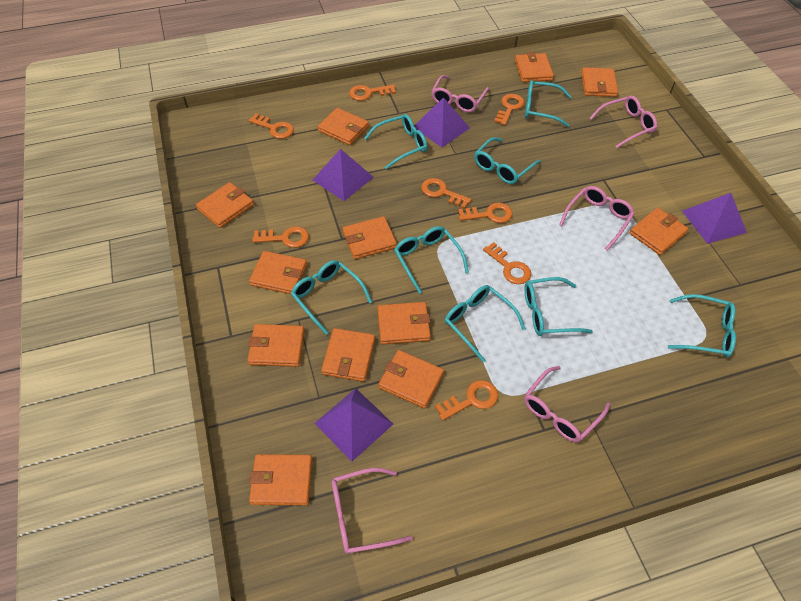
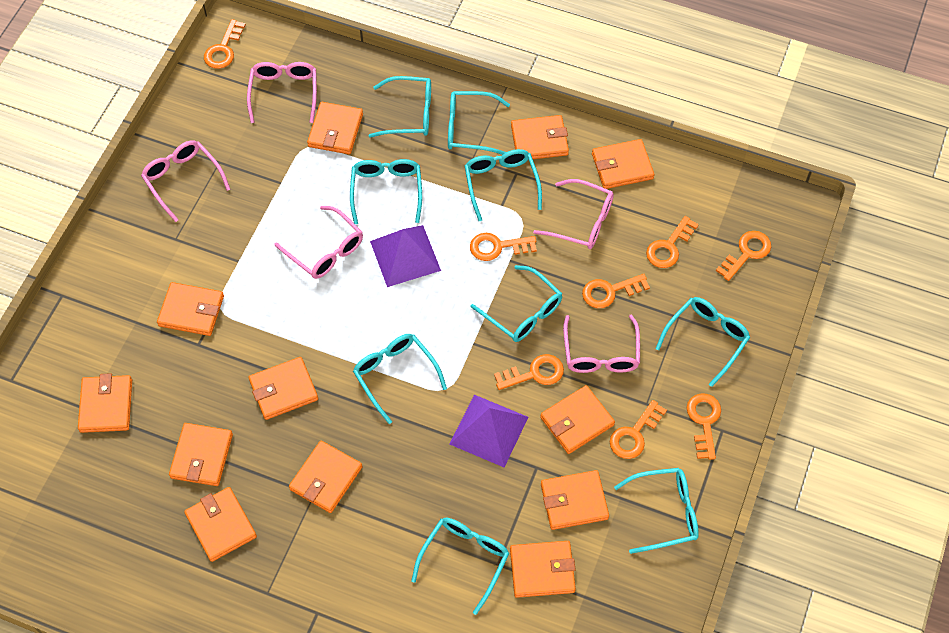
purple pyramid: 4 -> 2
turquoise glasses: 8 -> 9

